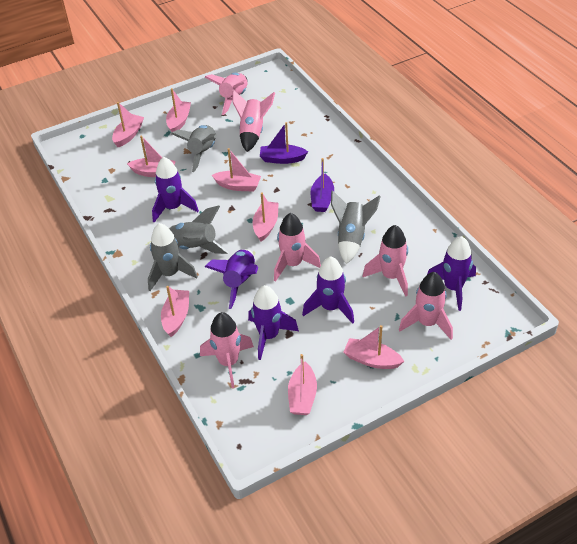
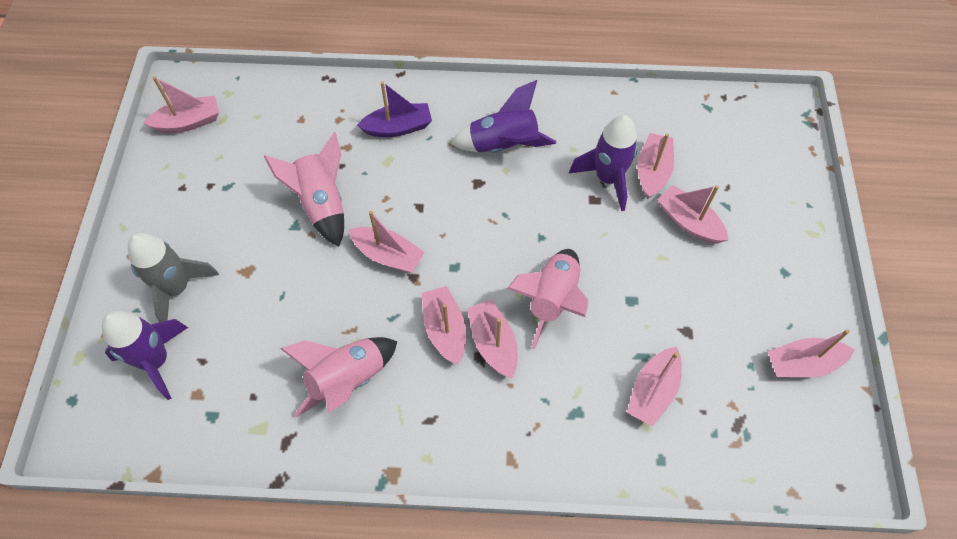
grey rocket: 4 -> 1
pink rocket: 6 -> 3
purple boat: 2 -> 1
purple rocket: 5 -> 3

